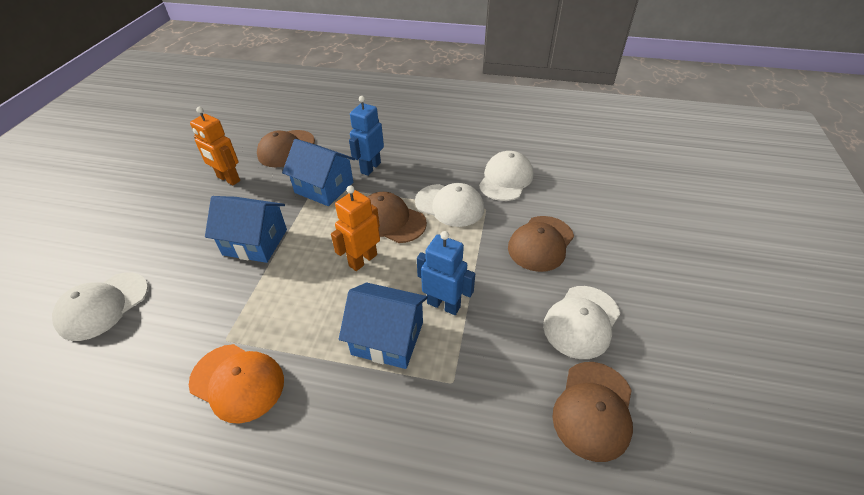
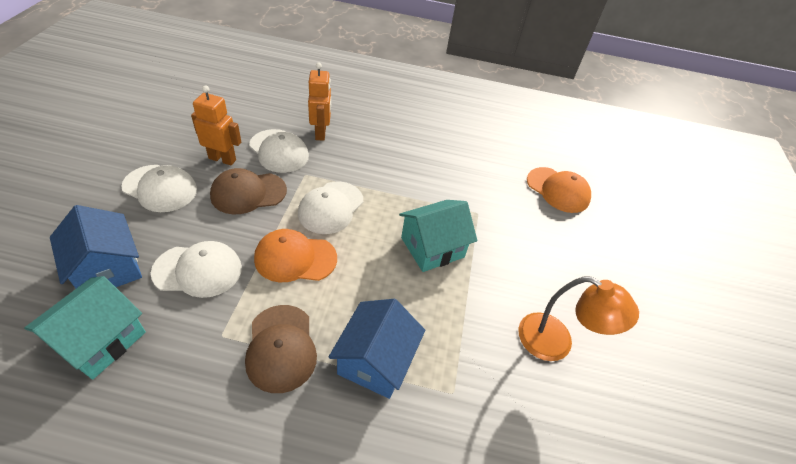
blue house: 3 -> 2
blue robot: 2 -> 0
brown cap: 4 -> 2
orange cap: 1 -> 2
orange lamp: 0 -> 1
turquoise house: 0 -> 2

